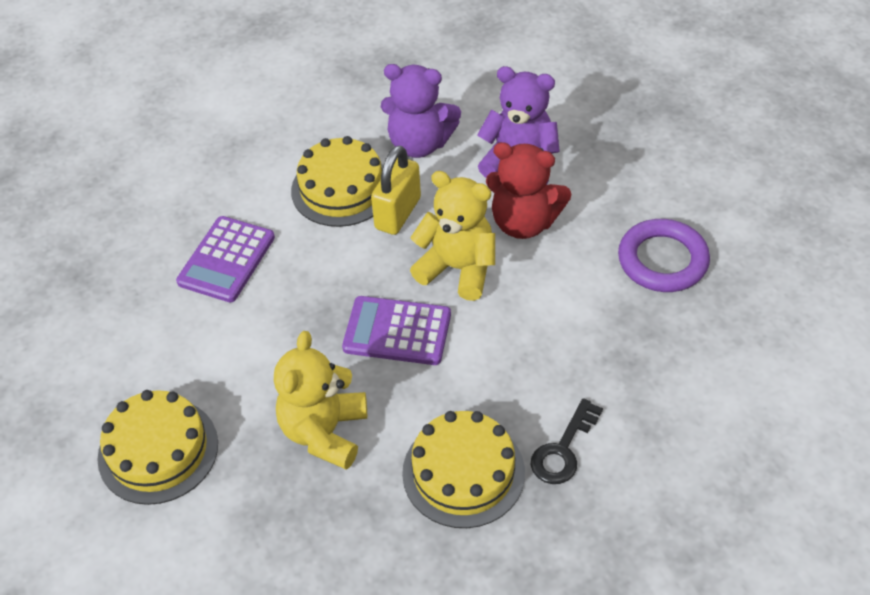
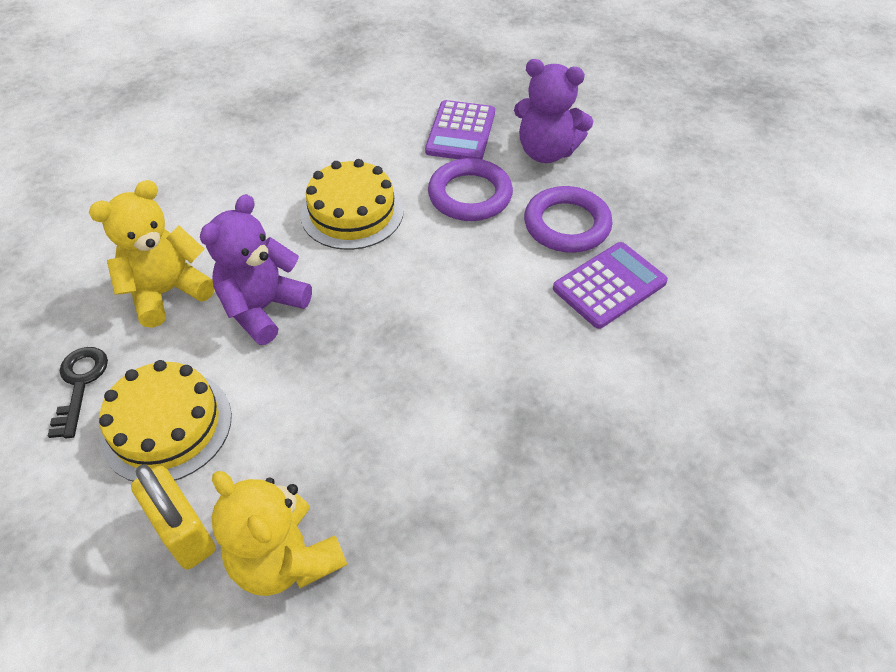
purple ring: 1 -> 2
red teddy bear: 1 -> 0
yellow cake: 3 -> 2

